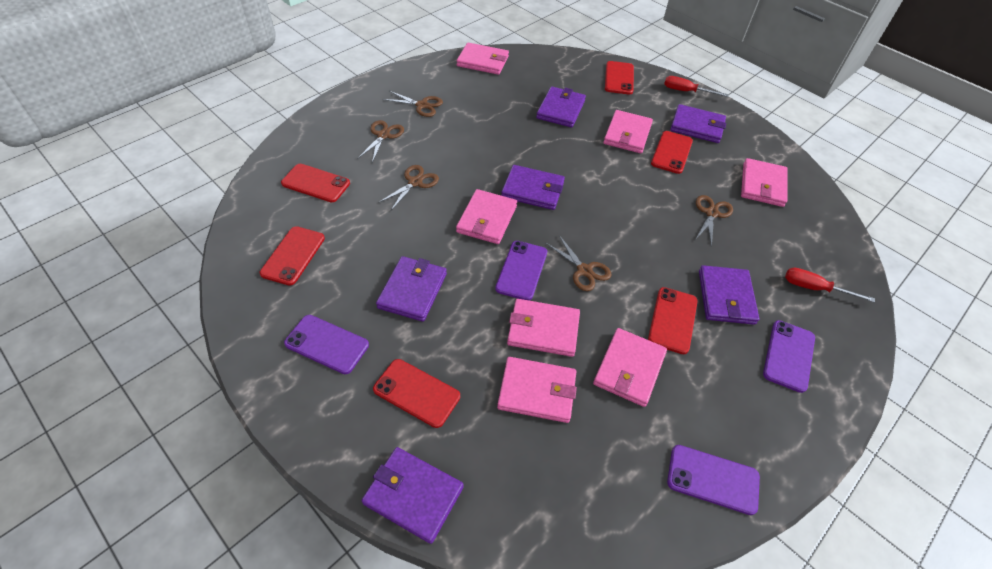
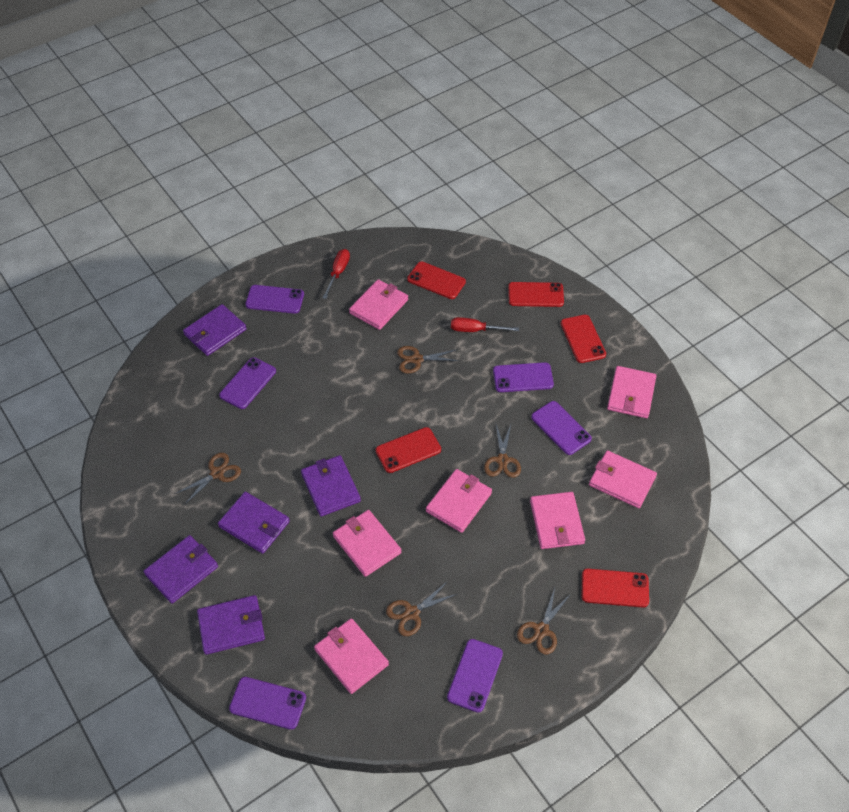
purple phone: 4 -> 6
purple wallet: 6 -> 5
red phone: 6 -> 5

